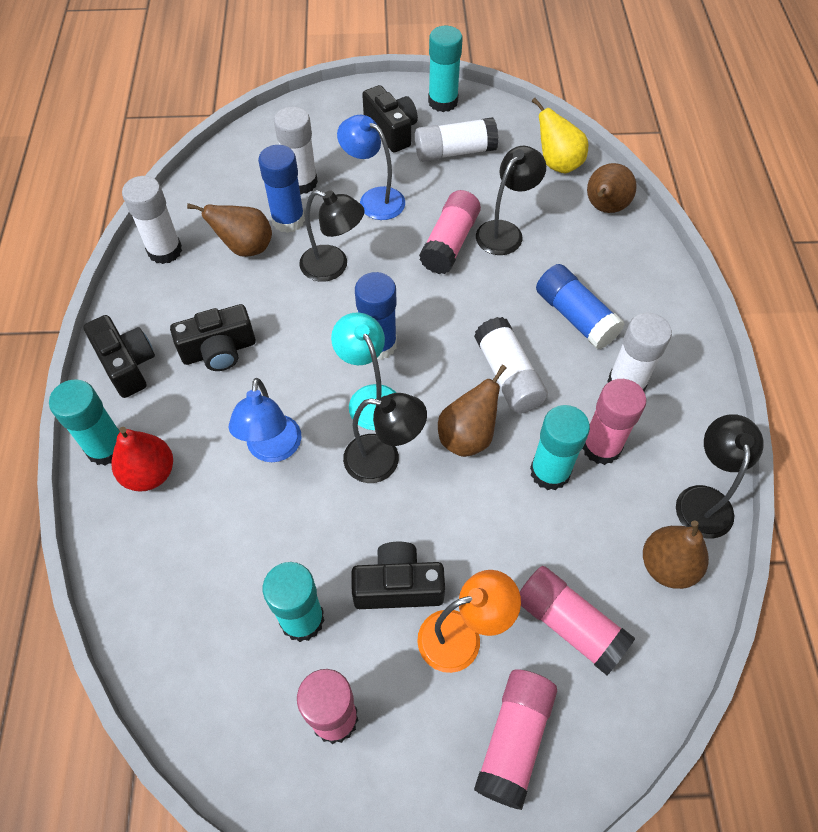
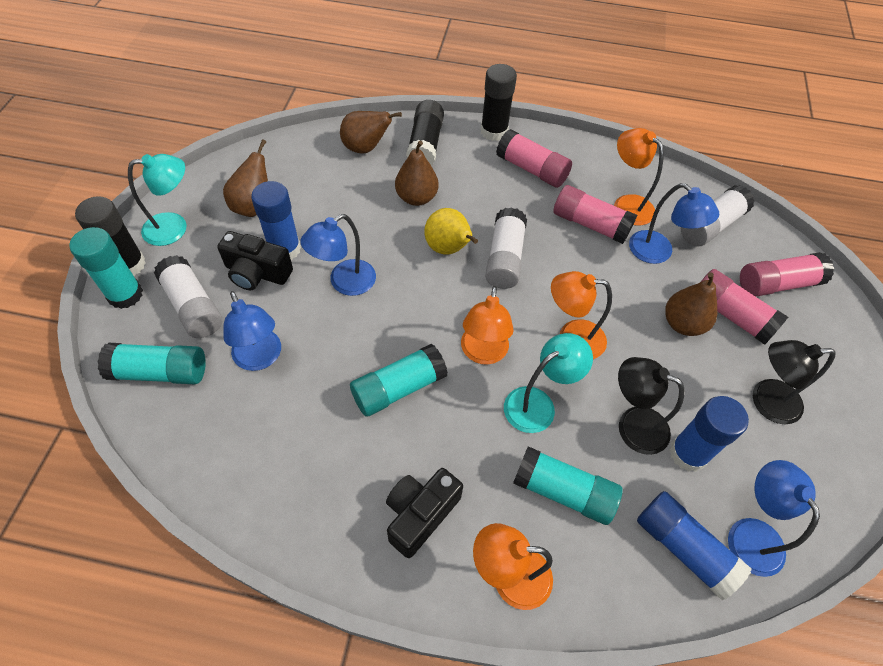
black camera: 4 -> 2
black glue stick: 0 -> 3
black lamp: 4 -> 2
blue lamp: 2 -> 4
orange lamp: 1 -> 4
pink glue stick: 5 -> 4
red pear: 1 -> 0
turquoise lamp: 1 -> 2
white glue stick: 5 -> 3

